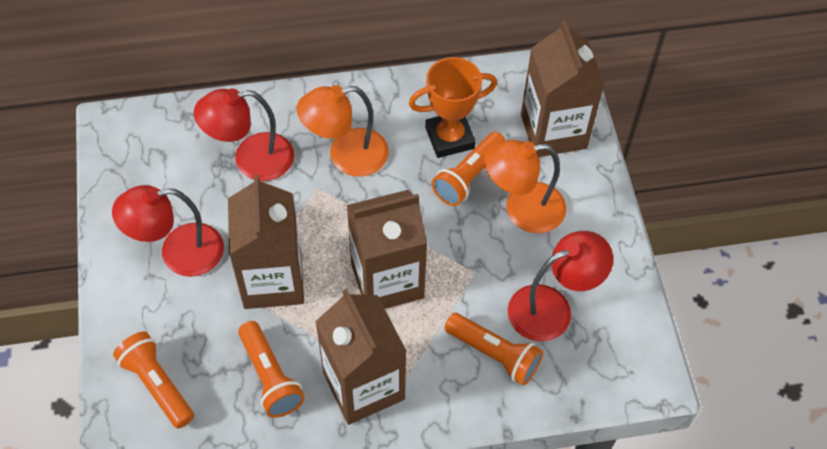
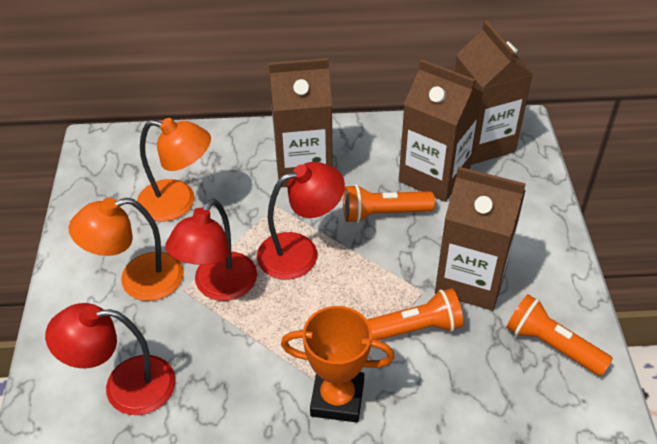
orange flashlight: 4 -> 3

